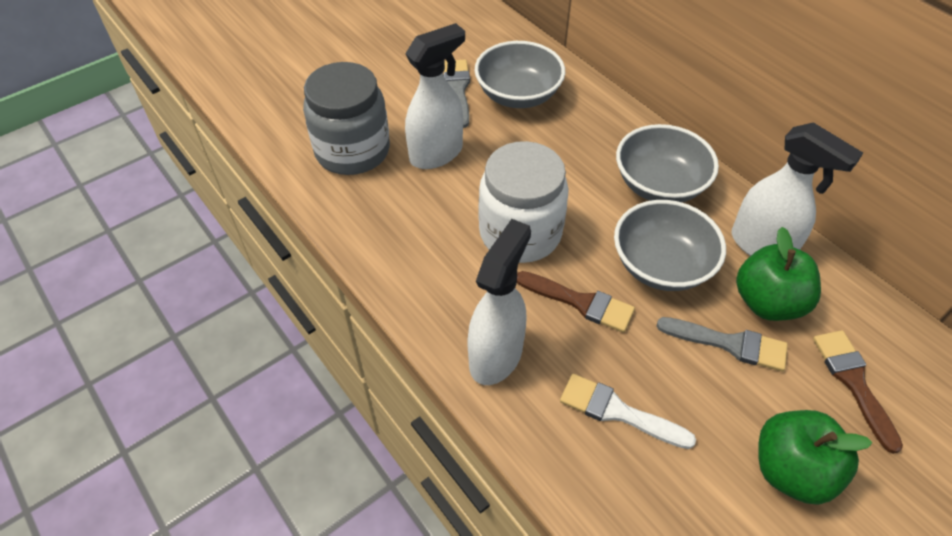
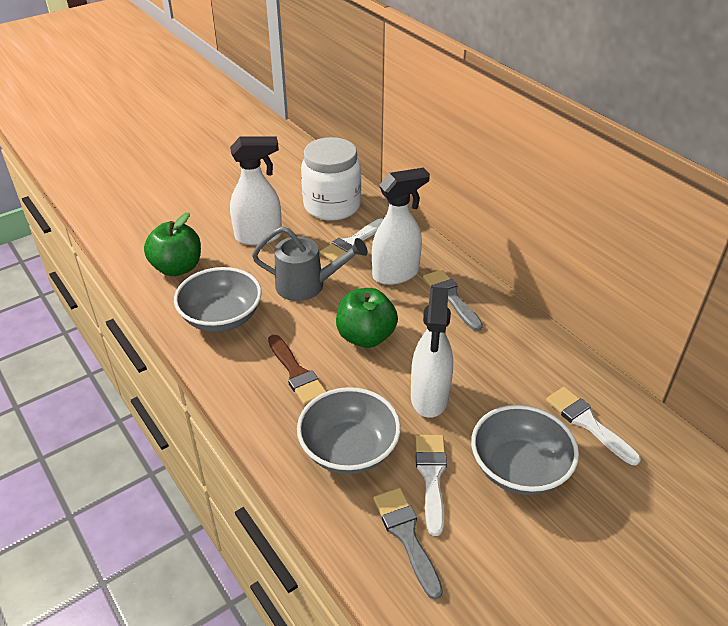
brown brush: 2 -> 1
grey jar: 1 -> 0
grey watering can: 0 -> 1
white brush: 1 -> 3

